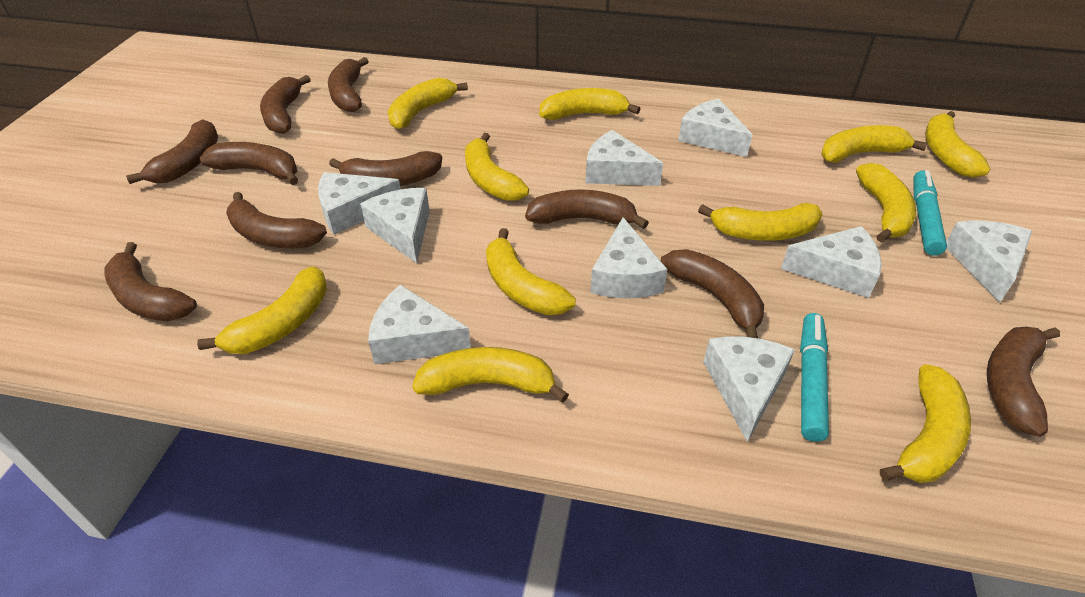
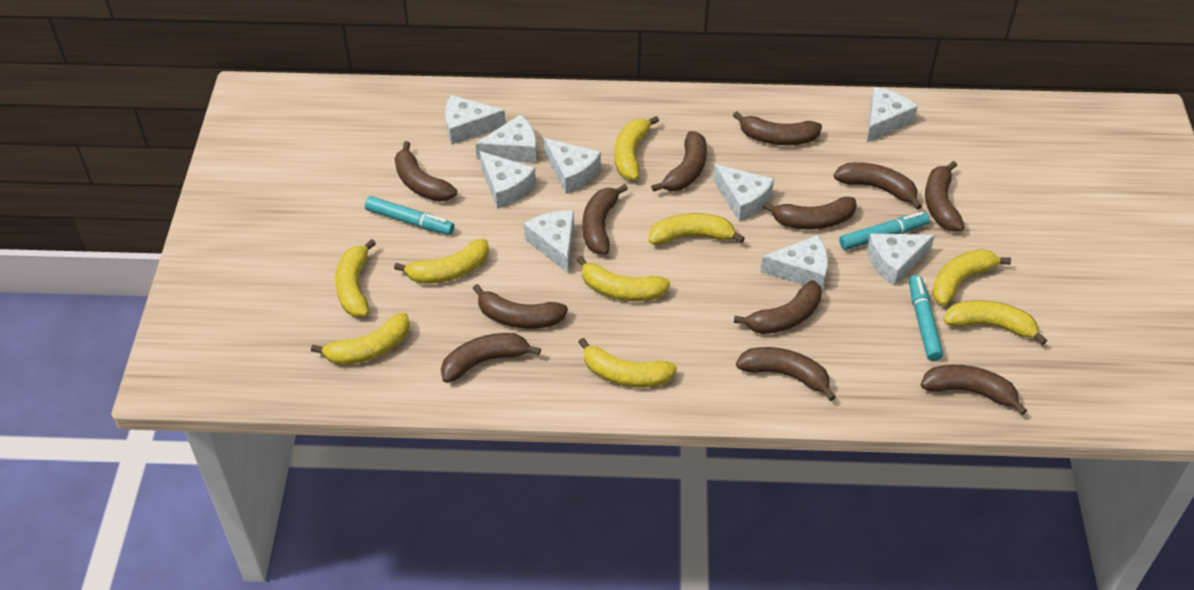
brown banana: 10 -> 12
turquoise marker: 2 -> 3
yellow banana: 11 -> 9

